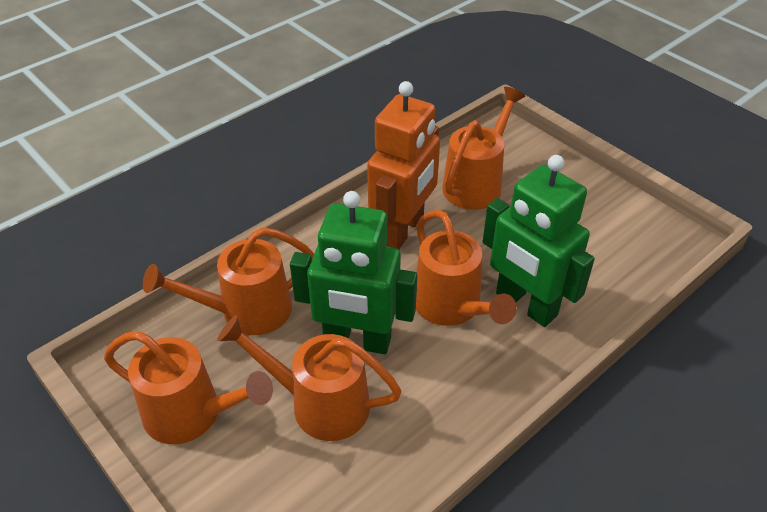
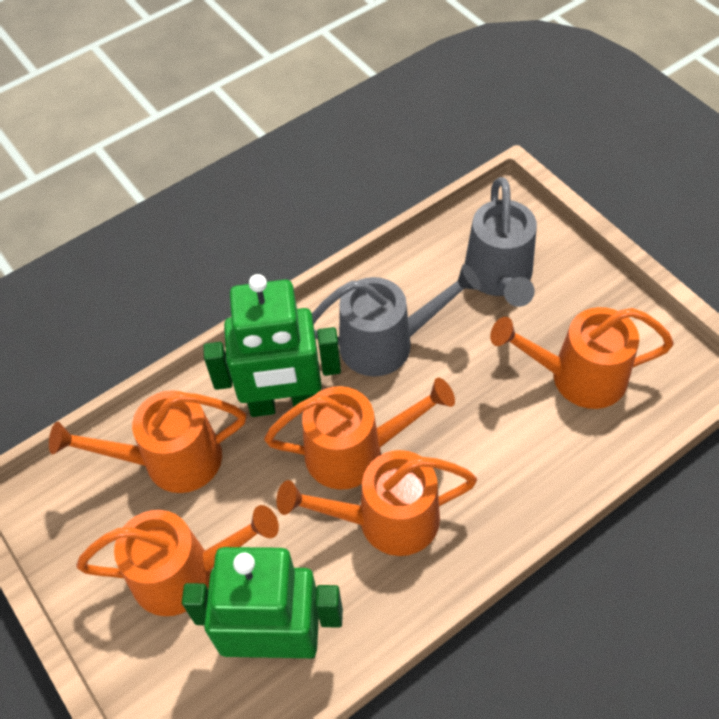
grey watering can: 0 -> 2
orange robot: 1 -> 0

